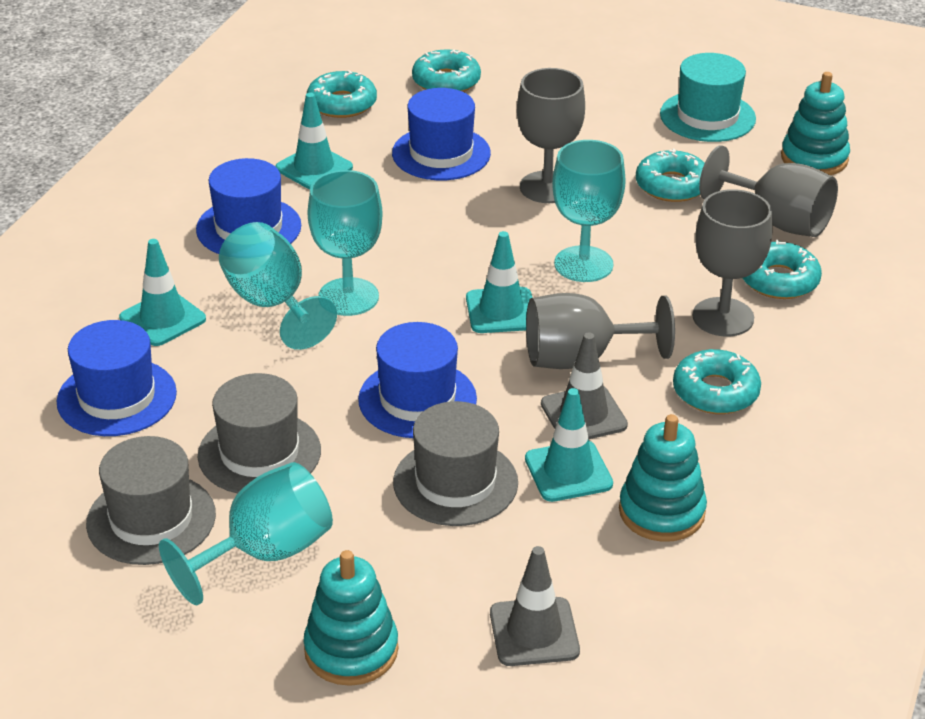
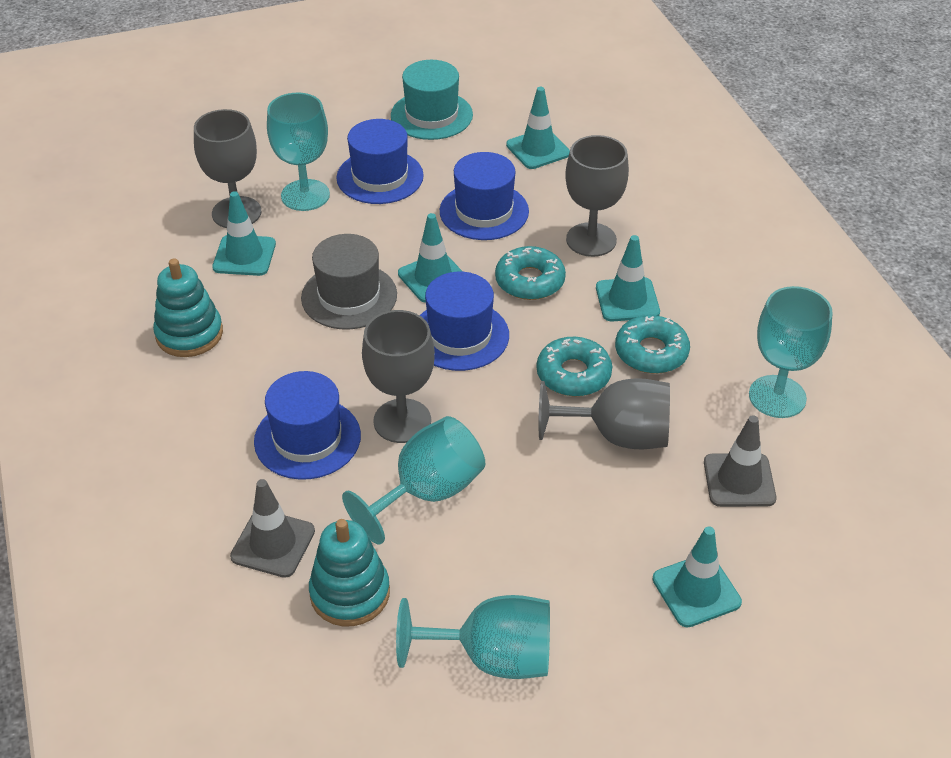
grey hat: 3 -> 1
turquoise donut: 5 -> 3
turquoise stacking toy: 3 -> 2
turquoise traffic cone: 4 -> 5

